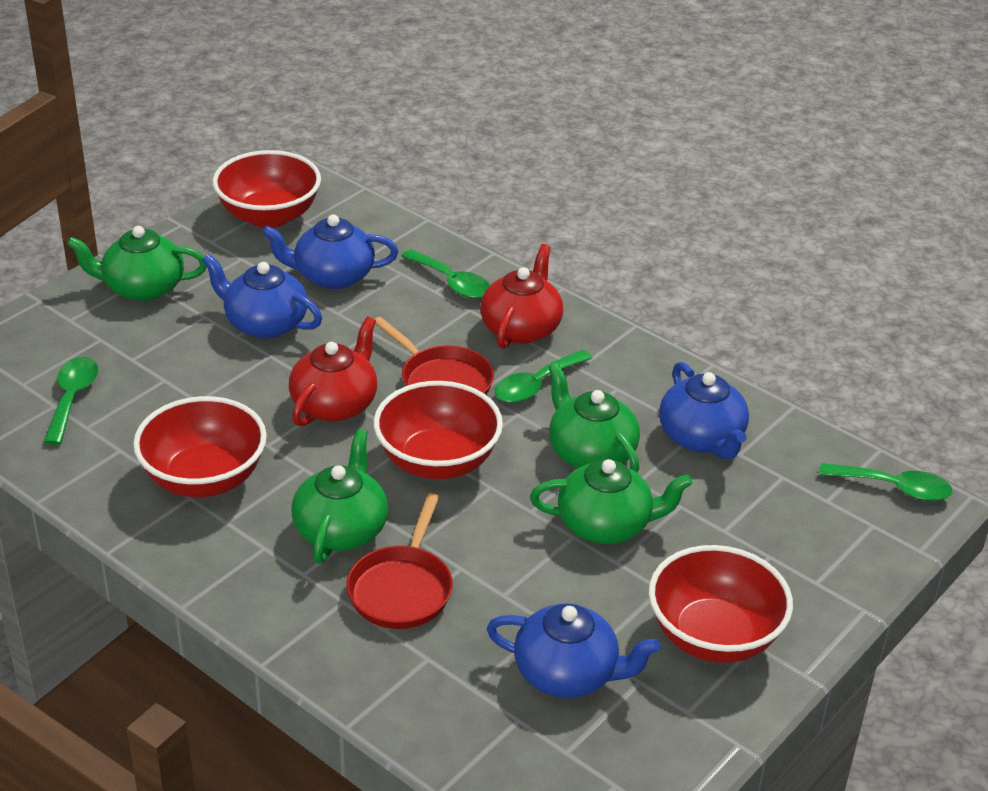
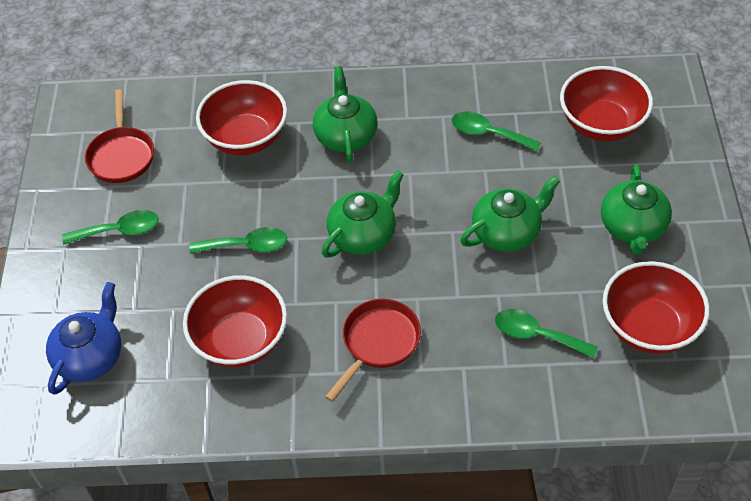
blue teapot: 4 -> 1
red teapot: 2 -> 0

